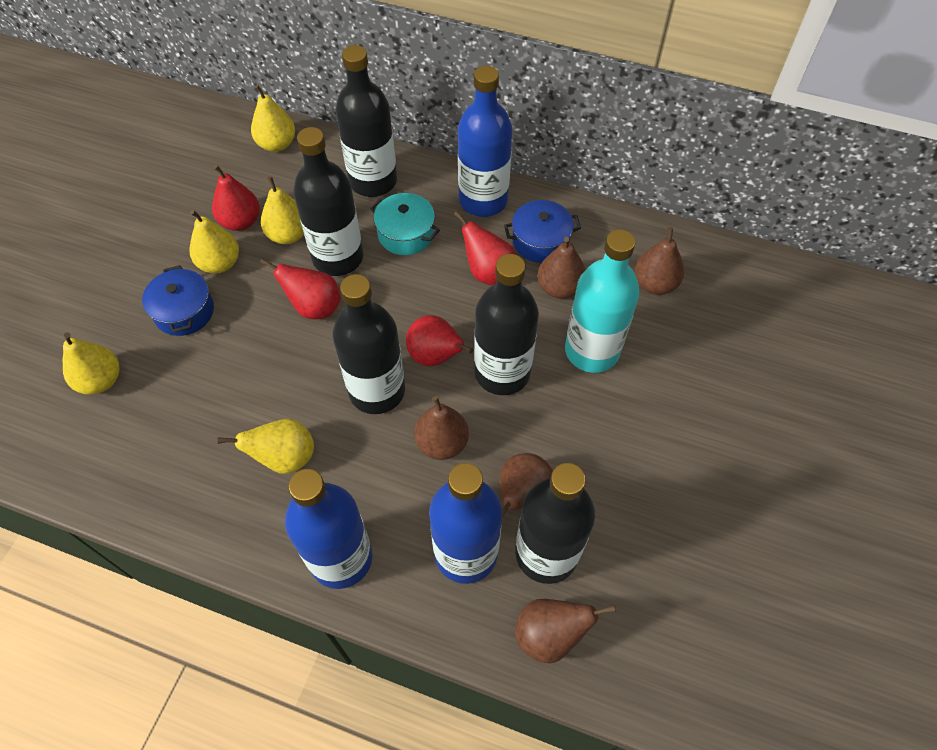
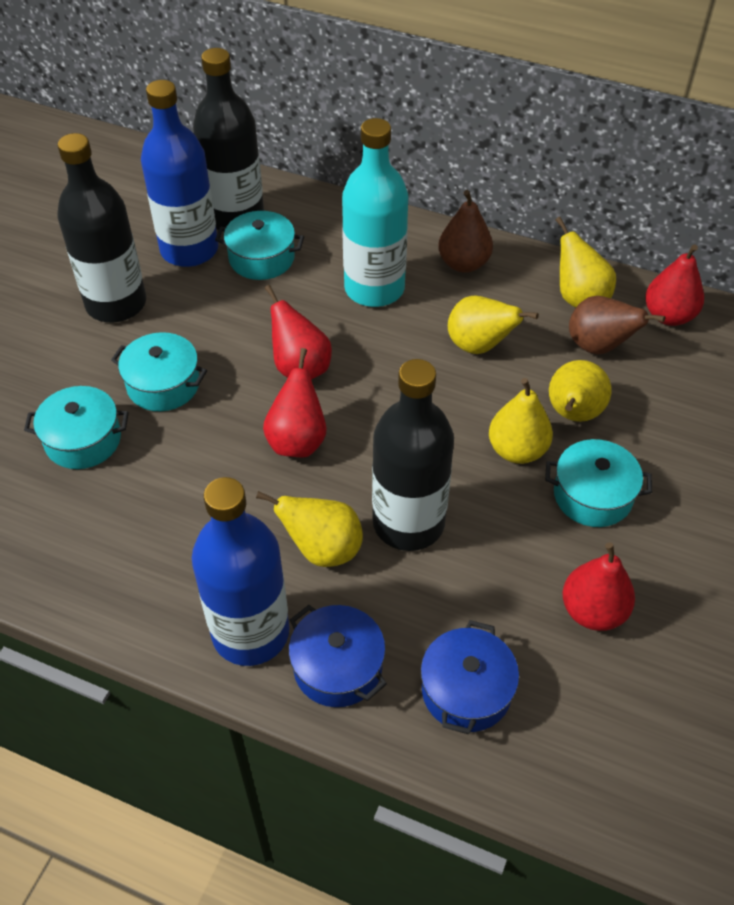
black bottle: 5 -> 3
blue bottle: 3 -> 2
brown pear: 5 -> 2
turquoise pot: 1 -> 4

